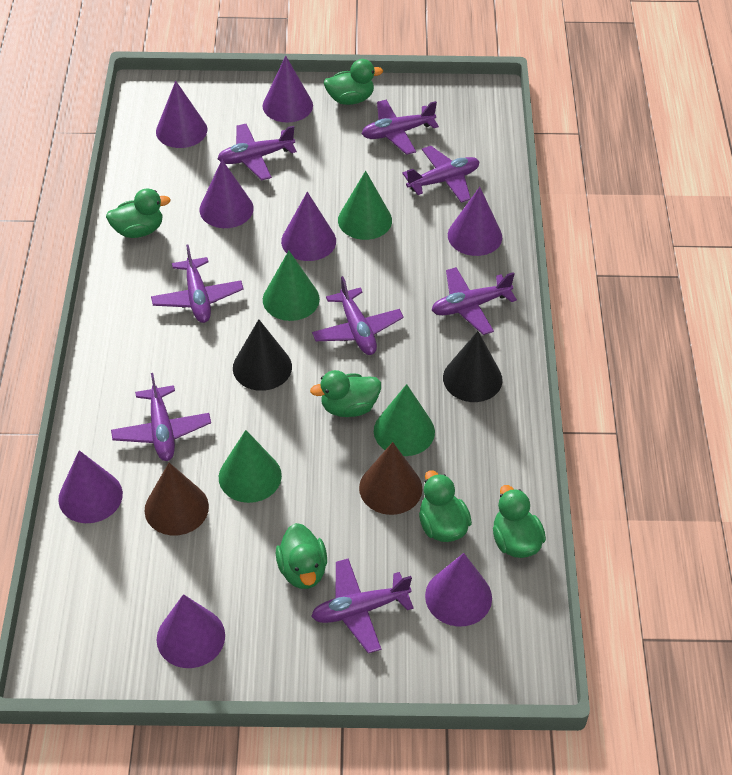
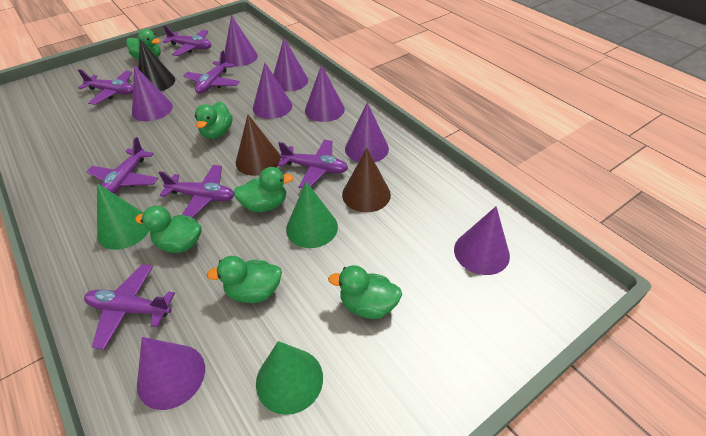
black cone: 2 -> 1
green cone: 4 -> 3
purple plane: 8 -> 7

